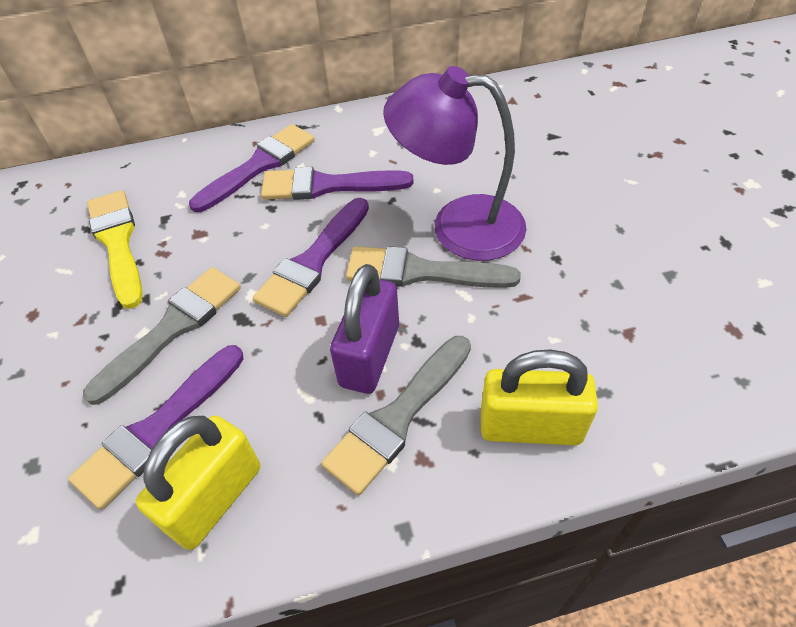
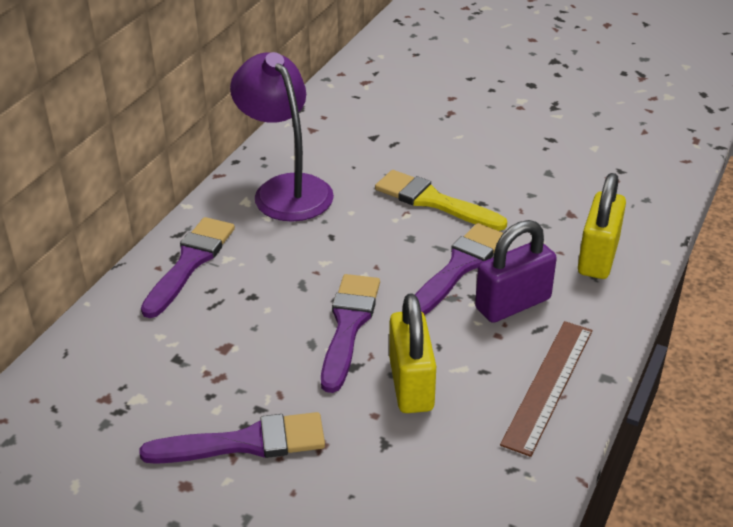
brown ruler: 0 -> 1
grey brush: 3 -> 0

